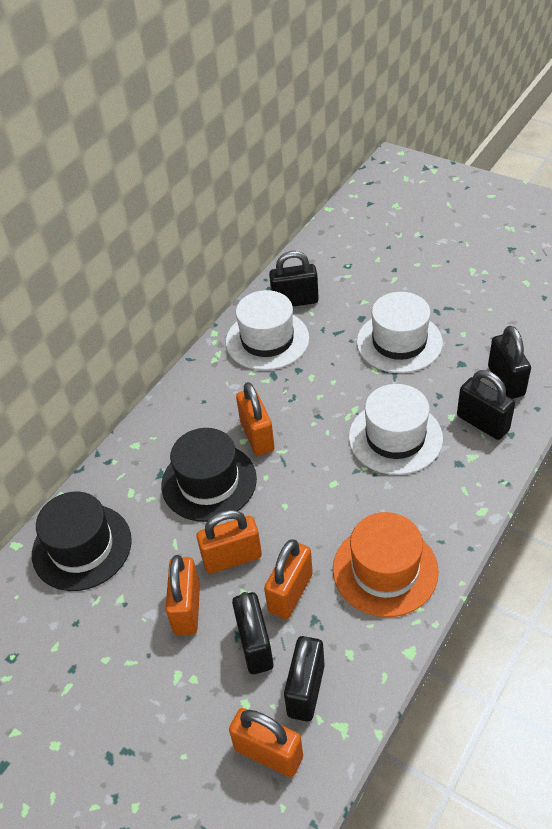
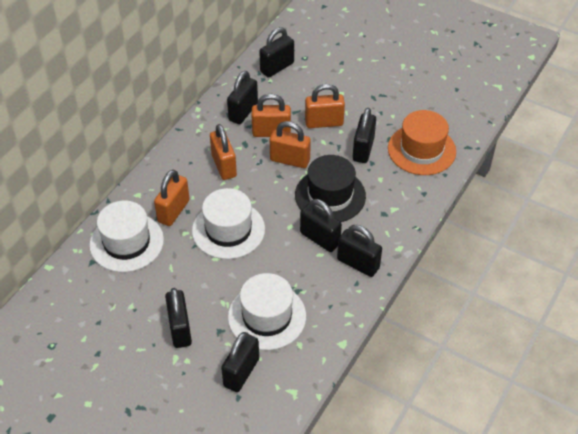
black hat: 2 -> 1
black padlock: 5 -> 7

